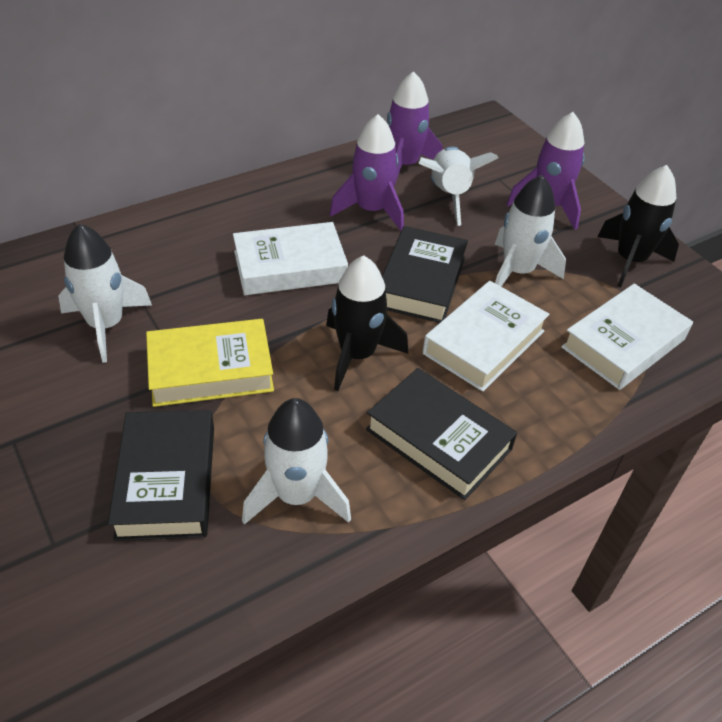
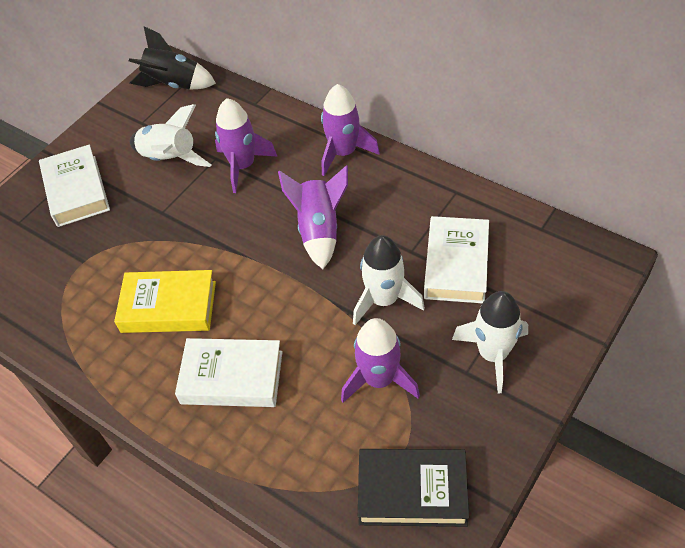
black book: 3 -> 1
black rocket: 2 -> 1
purple rocket: 3 -> 4
white rocket: 4 -> 3

